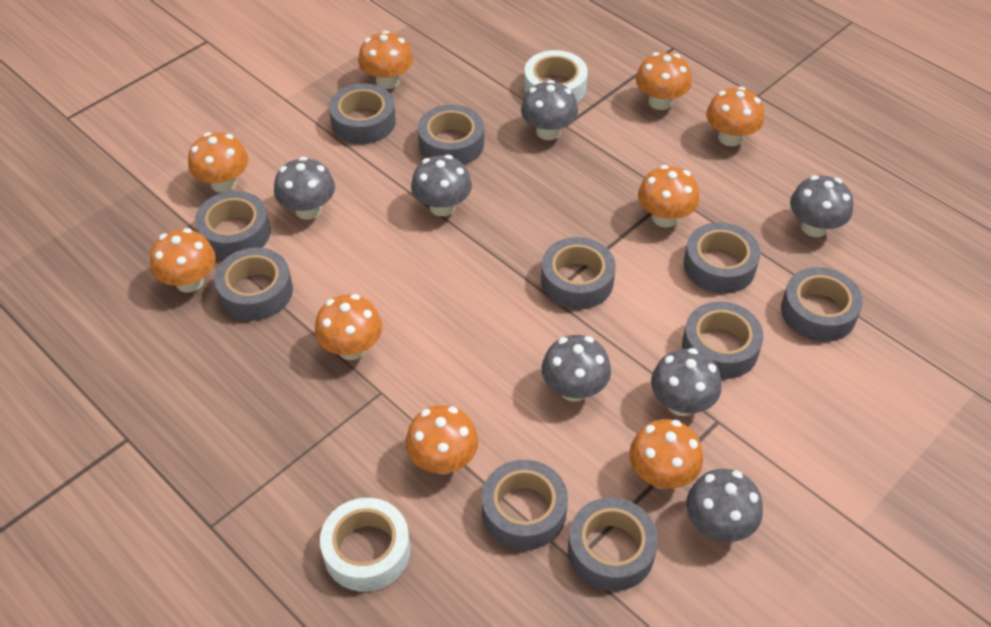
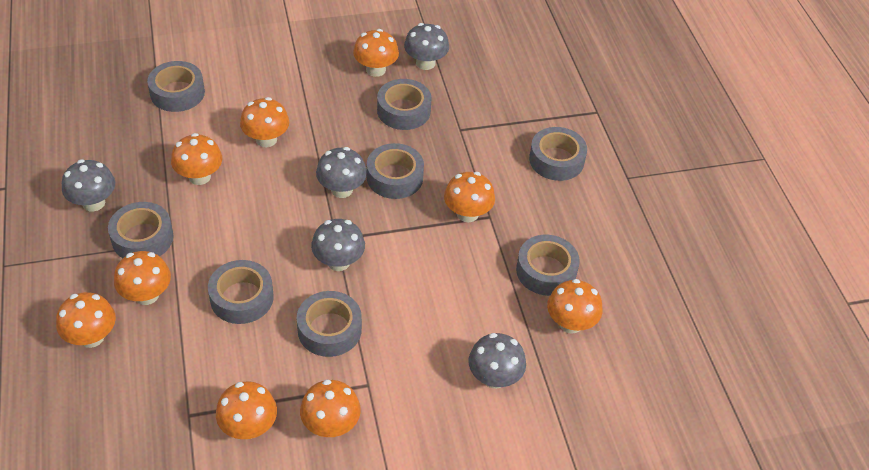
grey mushroom: 7 -> 5
grey tape: 10 -> 8
white tape: 2 -> 0

